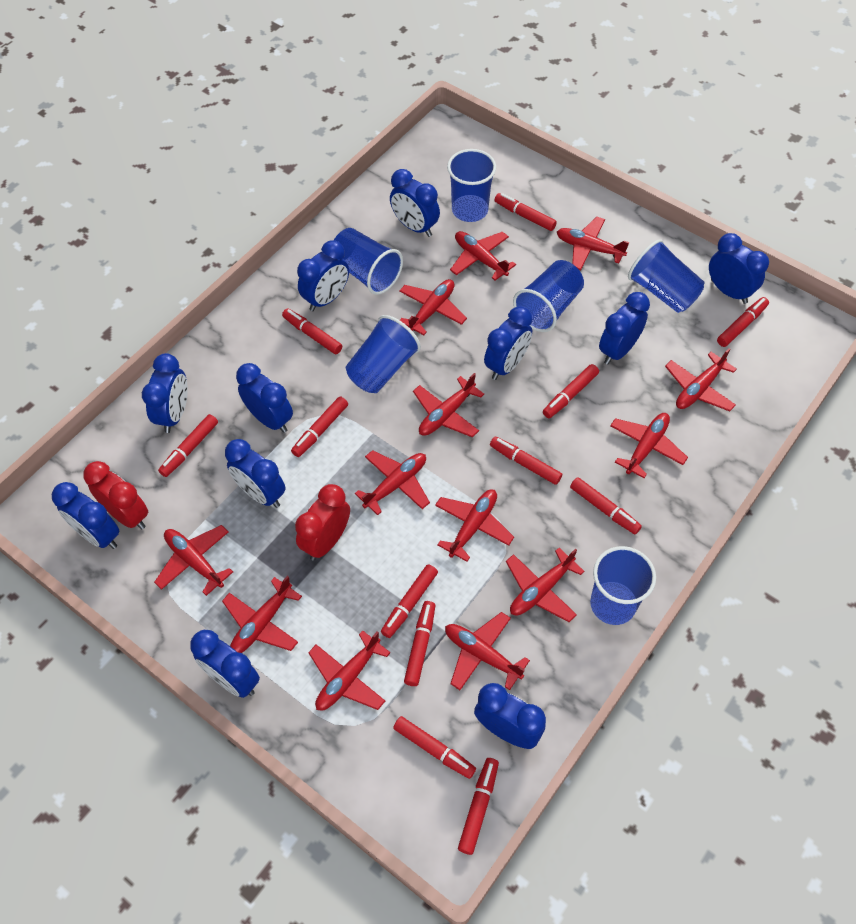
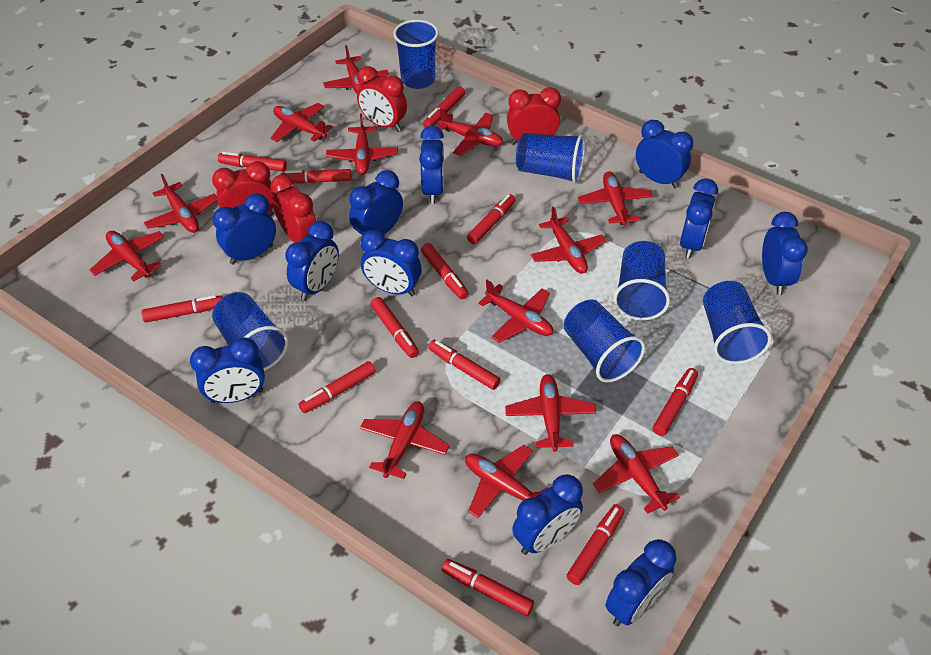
red clock: 2 -> 4

